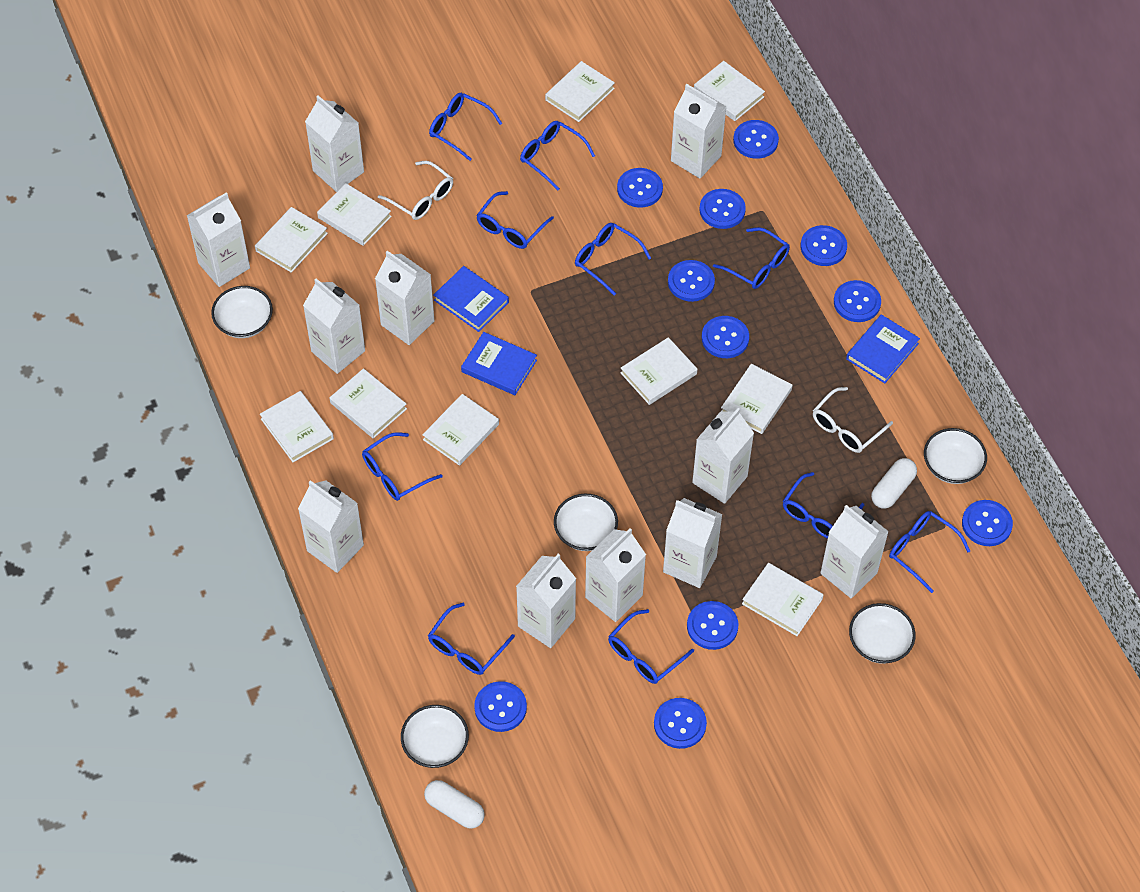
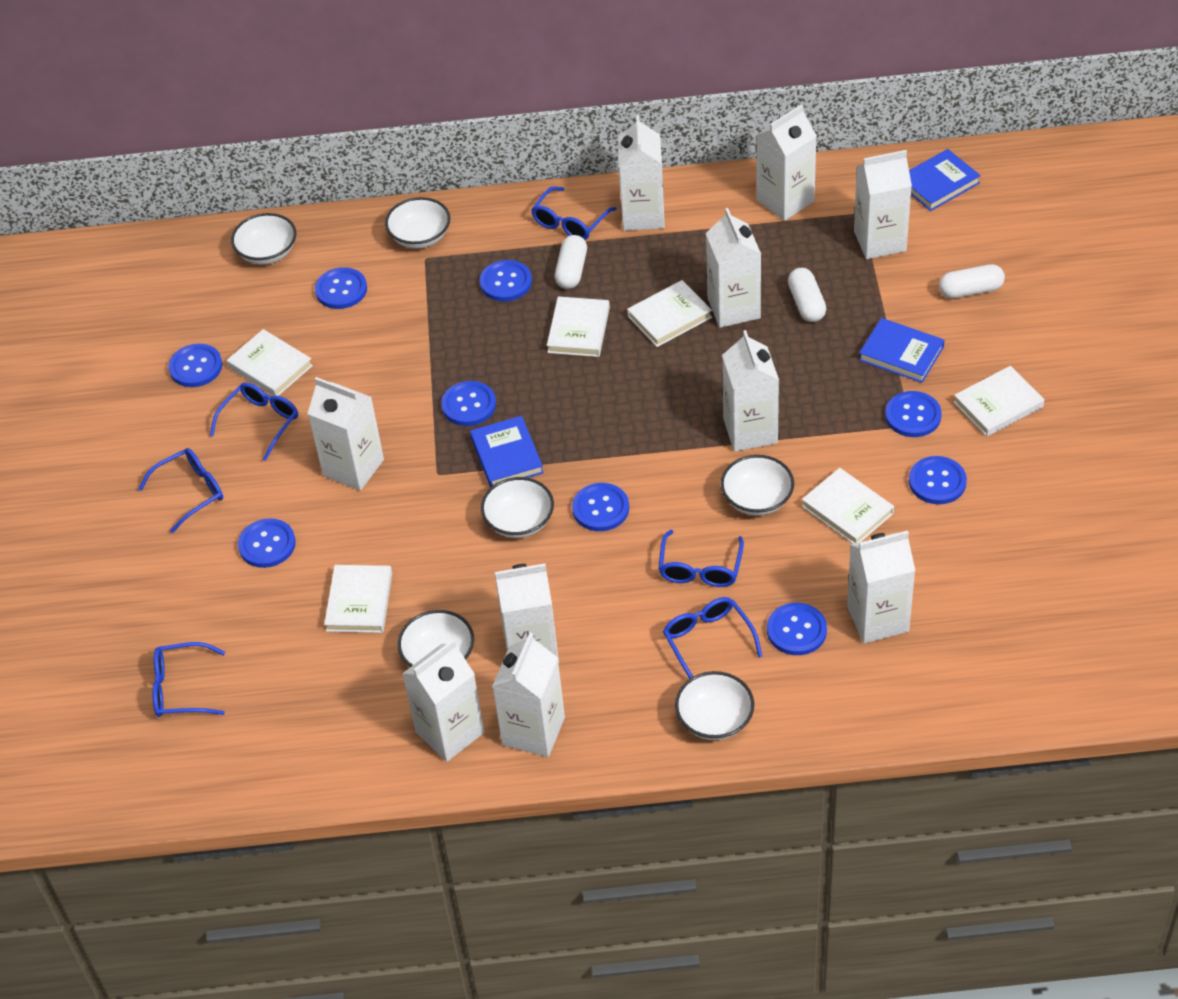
blue button: 11 -> 9
blue glasses: 10 -> 6
white book: 10 -> 6
white bowl: 5 -> 6
white capsule: 2 -> 3
white carton: 11 -> 10
white glasses: 2 -> 0

